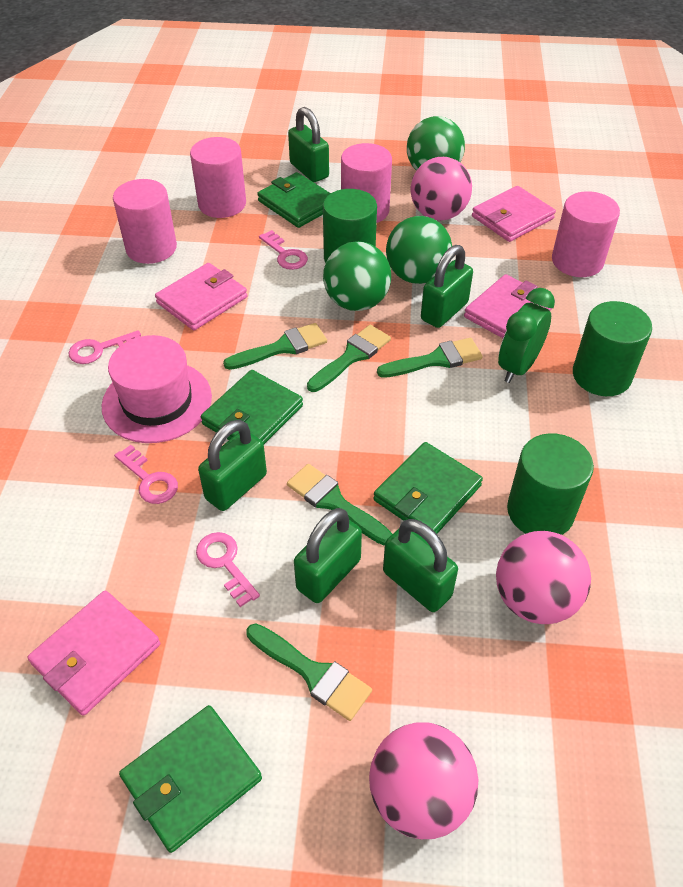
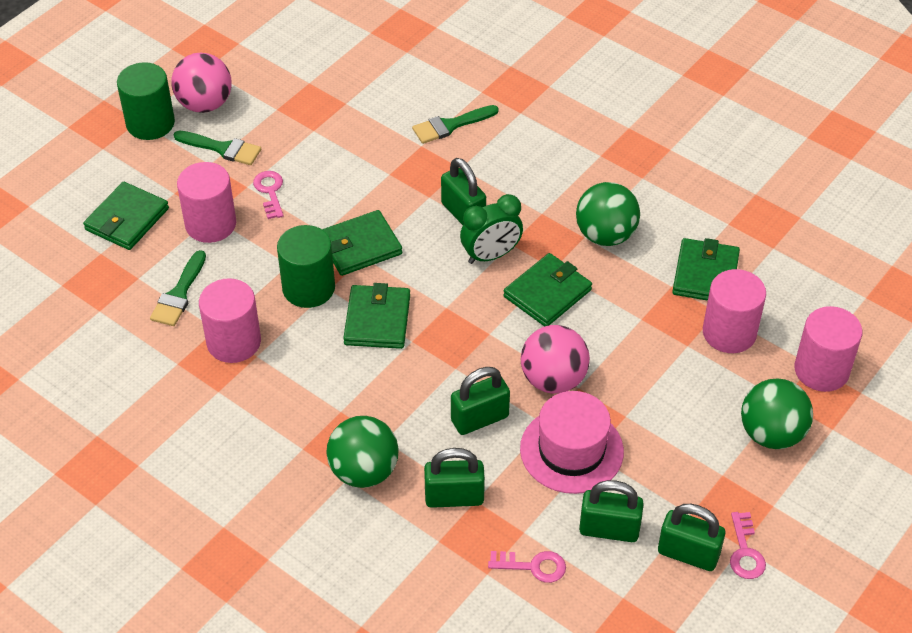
green brush: 5 -> 3
green cylinder: 3 -> 2
green wallet: 4 -> 5
pink ball: 3 -> 2
pink key: 4 -> 3
pink wallet: 4 -> 0

